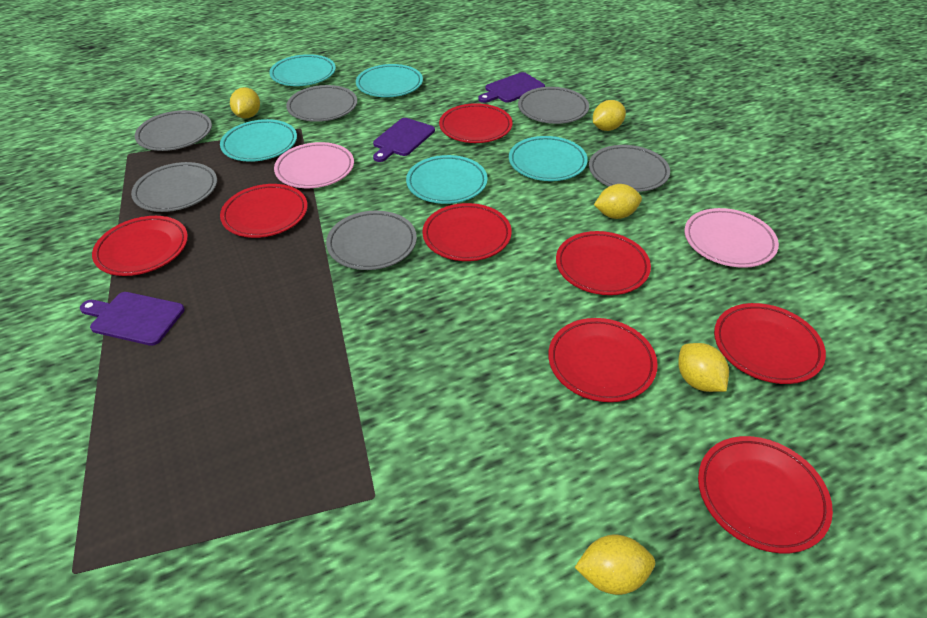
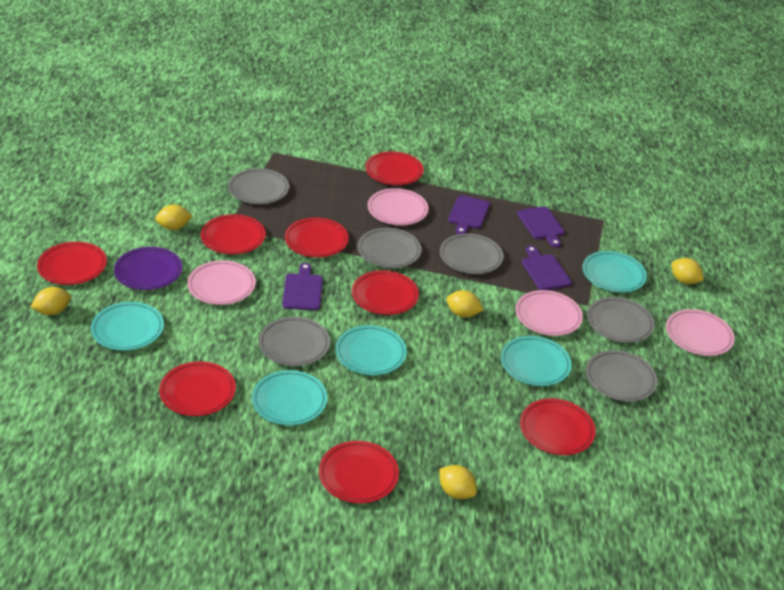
pink plate: 2 -> 4
purple cutting board: 3 -> 4
purple plate: 0 -> 1

